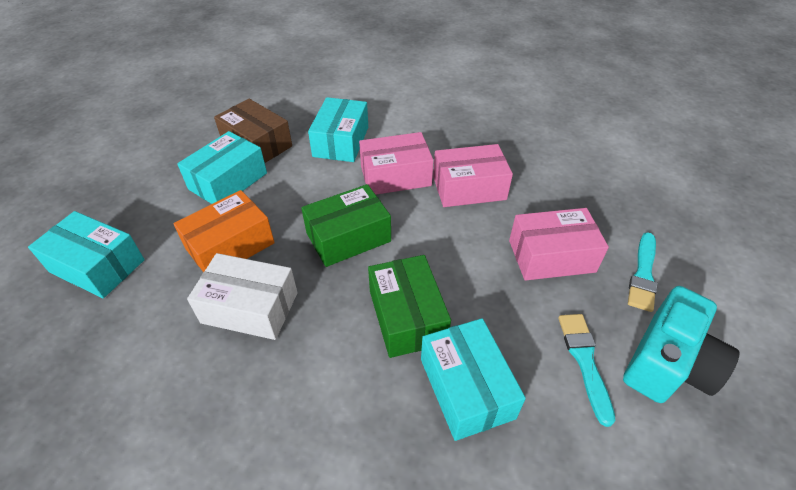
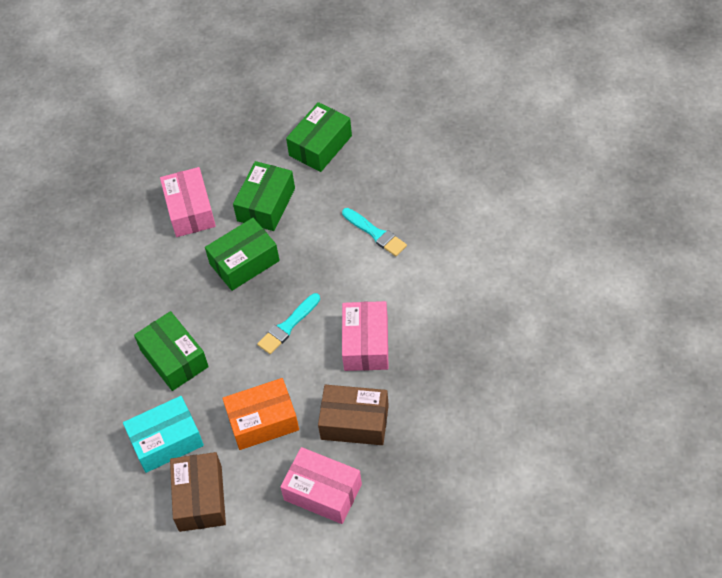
brown box: 1 -> 2
green box: 2 -> 4
turquoise box: 4 -> 1
turquoise camera: 1 -> 0
white box: 1 -> 0

